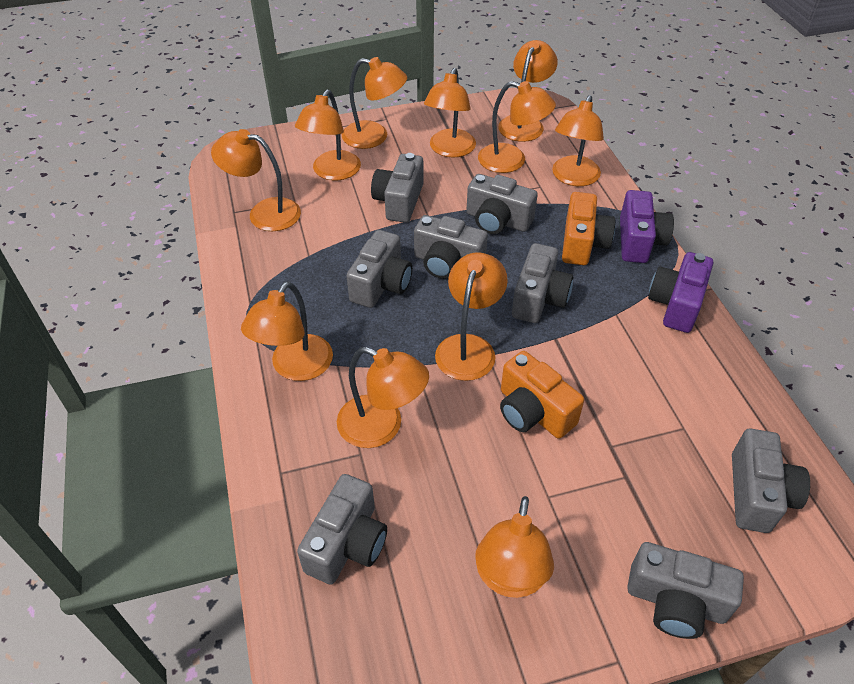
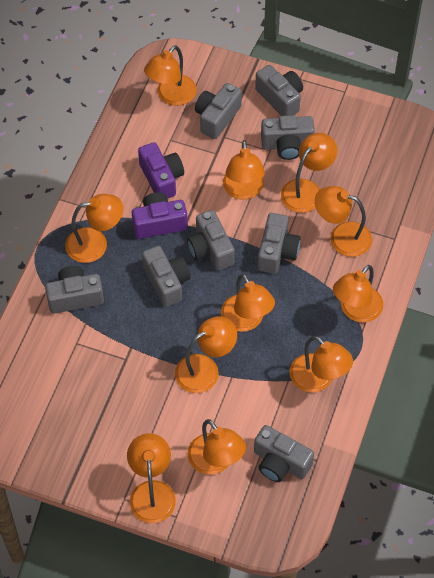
orange camera: 2 -> 0

